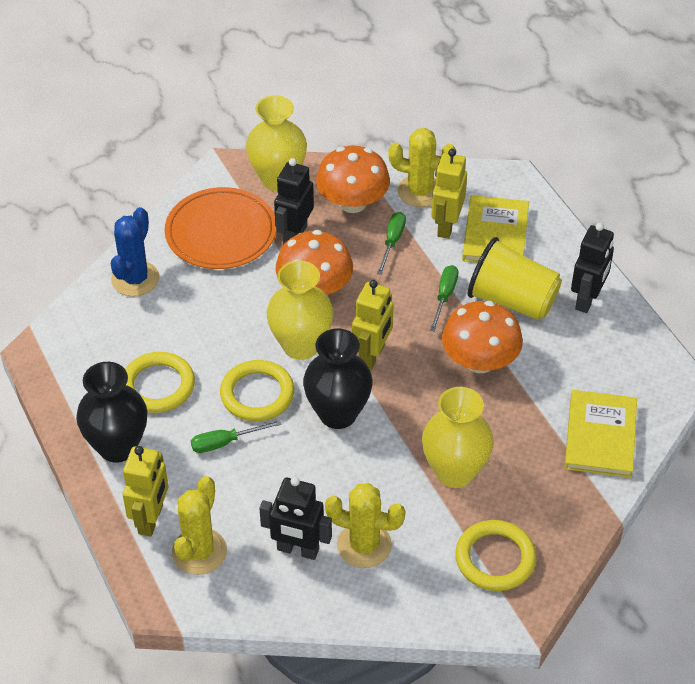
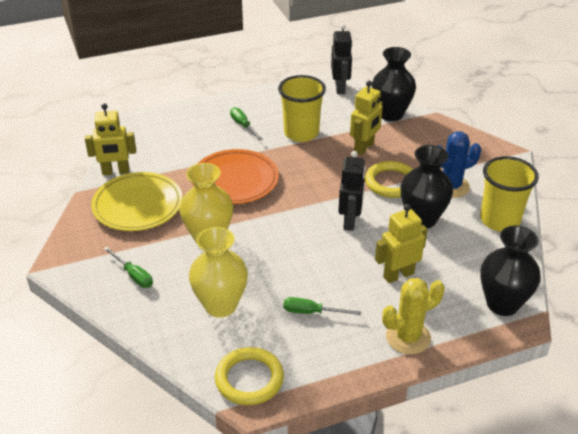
black robot: 3 -> 2
black vase: 2 -> 3
orange mushroom: 3 -> 0
yellow book: 2 -> 0
yellow cactus: 3 -> 1
yellow cup: 1 -> 2
yellow plate: 0 -> 1
yellow ring: 3 -> 2
yellow vase: 3 -> 2

